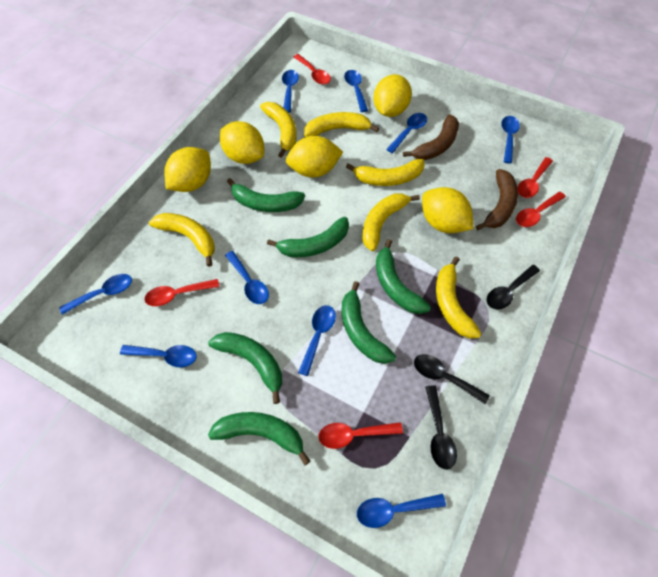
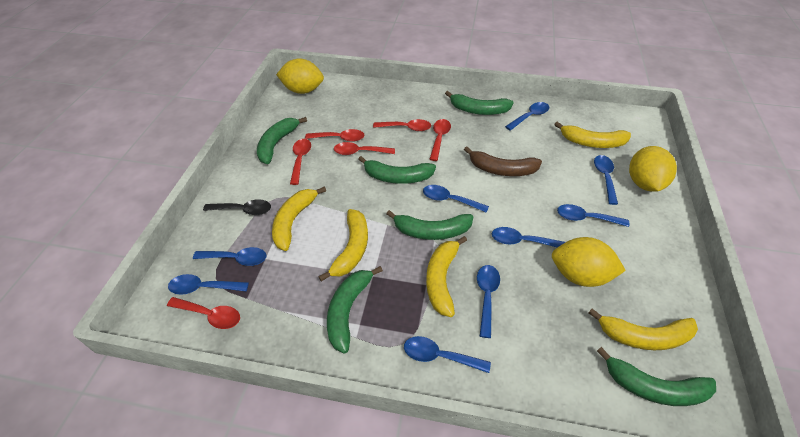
black spoon: 3 -> 1
brown banana: 2 -> 1
red spoon: 5 -> 6
yellow banana: 6 -> 5
yellow lemon: 5 -> 3

